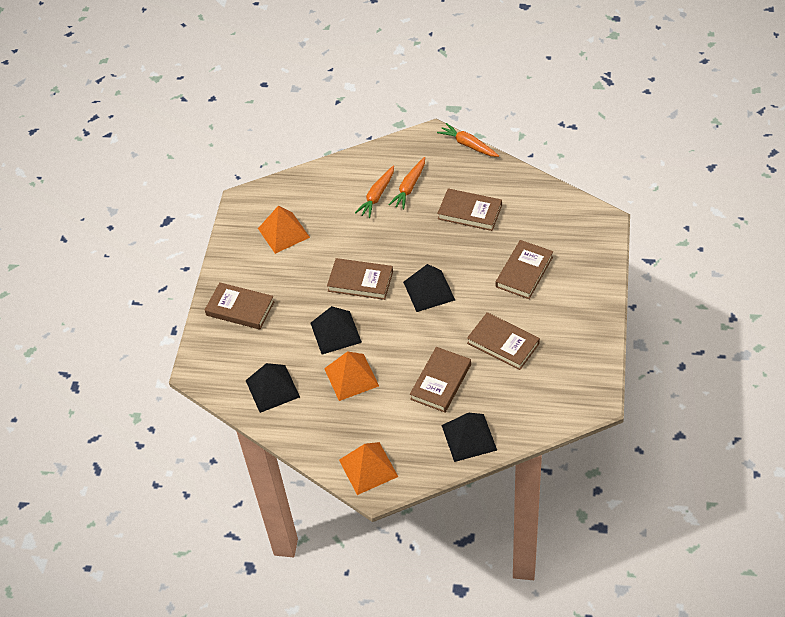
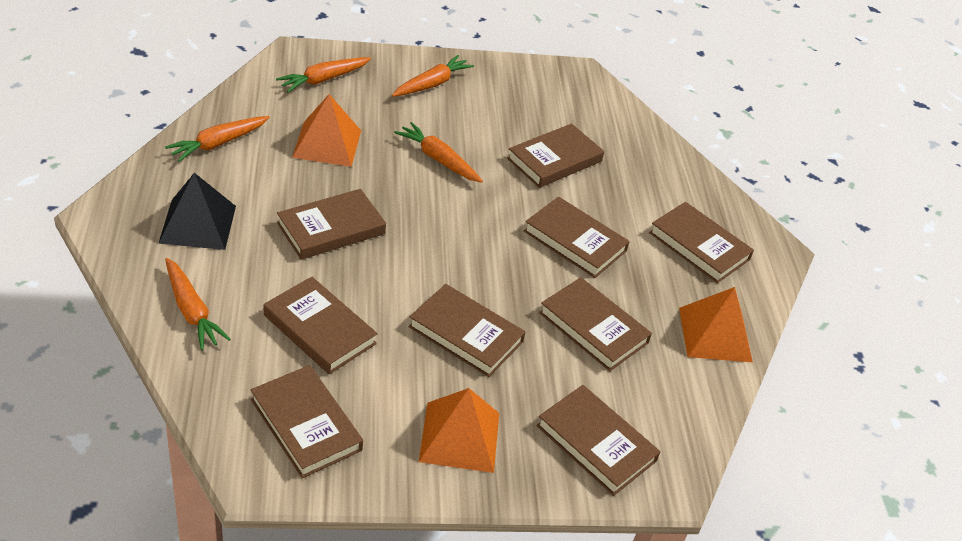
black pyramid: 4 -> 1
brown book: 6 -> 9
orange carrot: 3 -> 5

